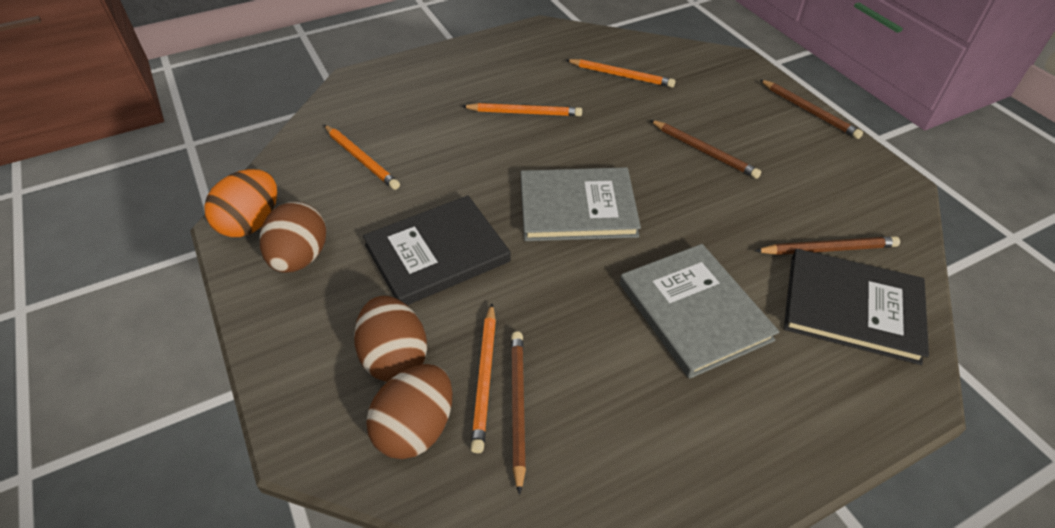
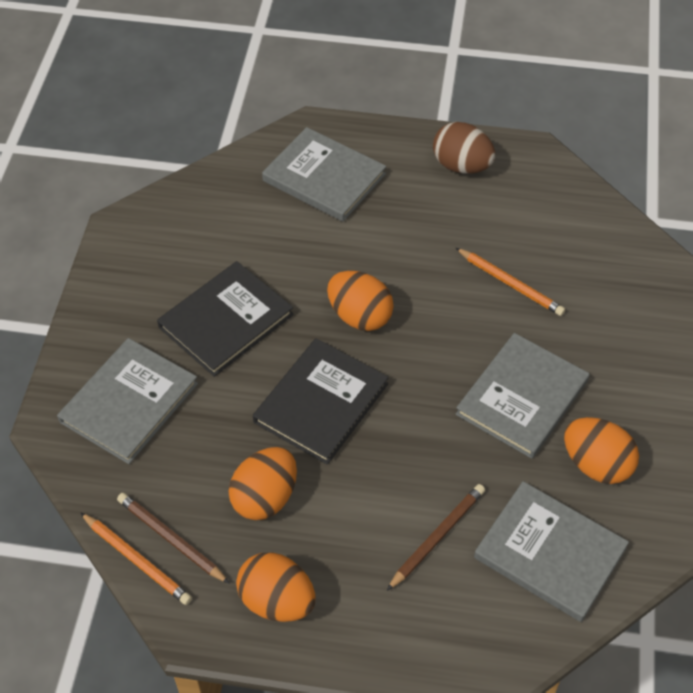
brown egg: 3 -> 1
brown pencil: 4 -> 2
grey book: 2 -> 4
orange egg: 1 -> 4
orange pencil: 4 -> 2

